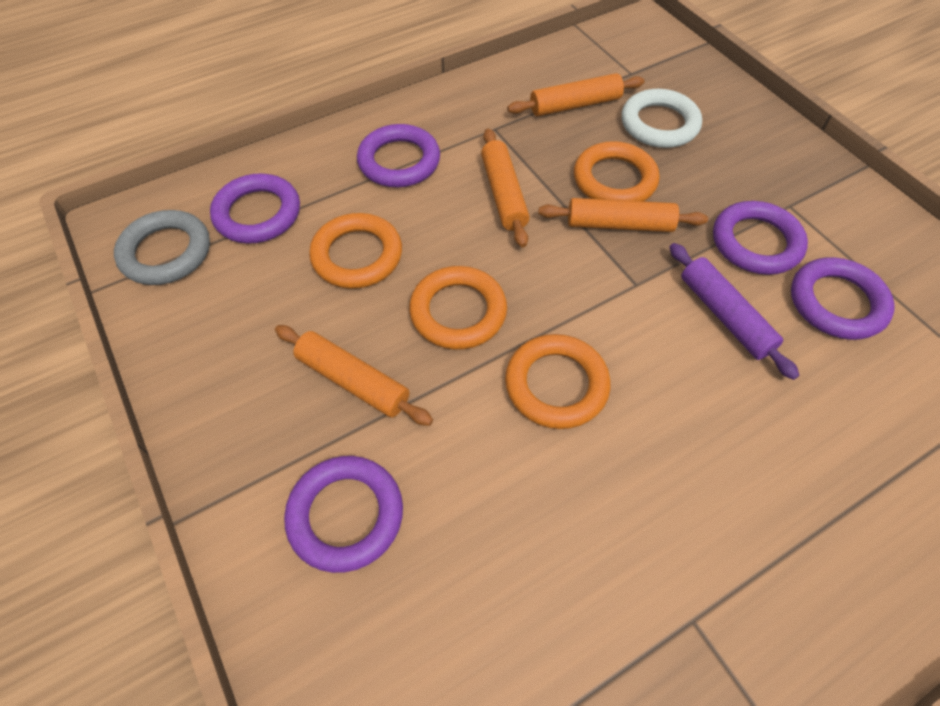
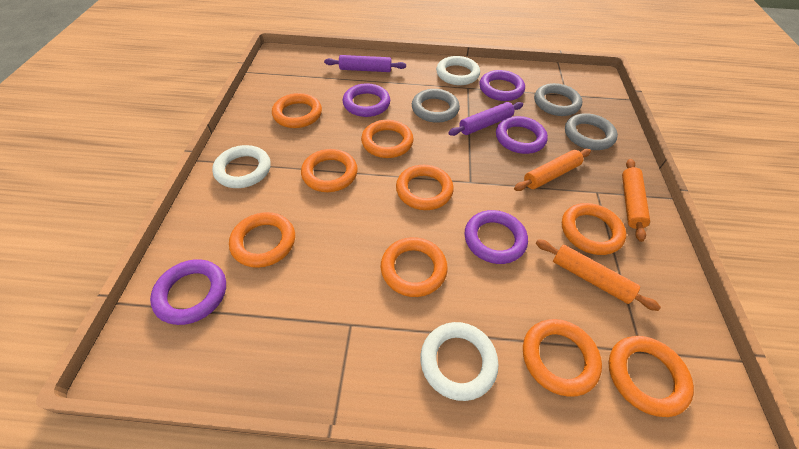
grey ring: 1 -> 3
orange ring: 4 -> 9
orange rolling pin: 4 -> 3
purple rolling pin: 1 -> 2
white ring: 1 -> 3

